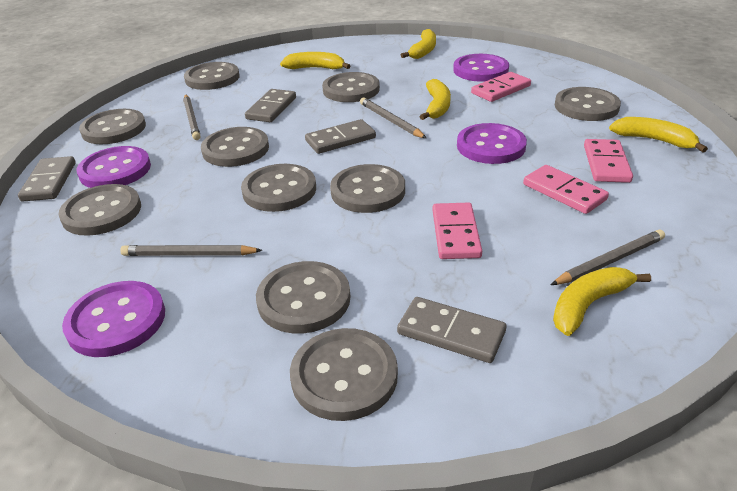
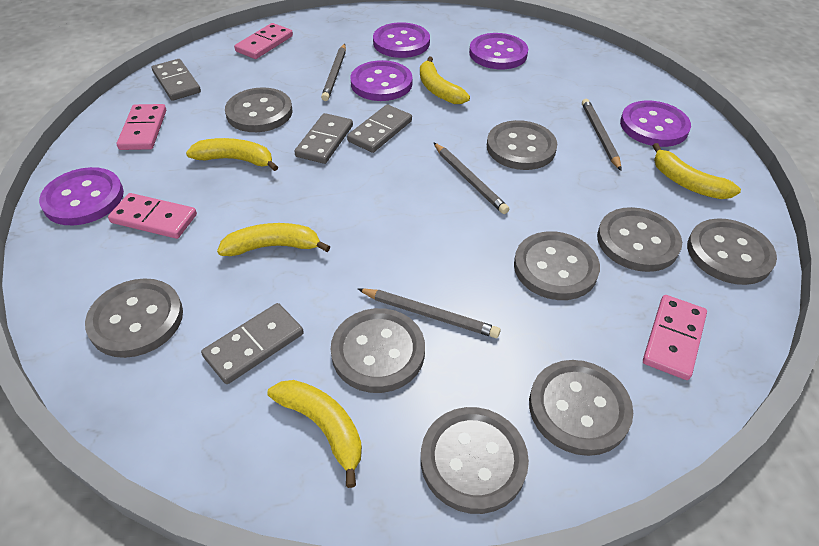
grey button: 10 -> 9
purple button: 4 -> 5

